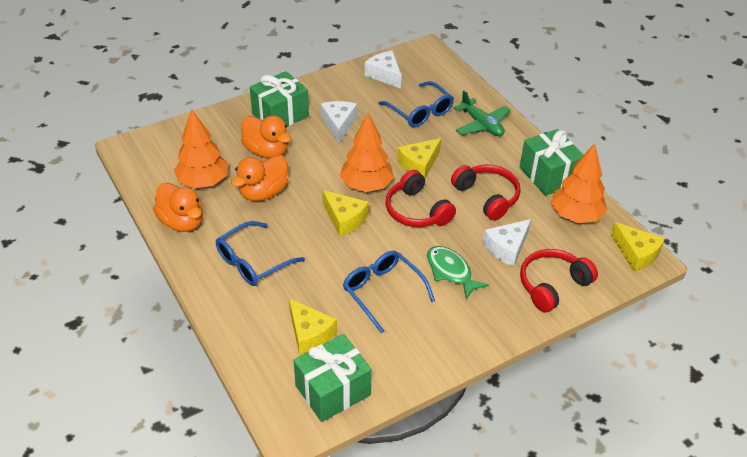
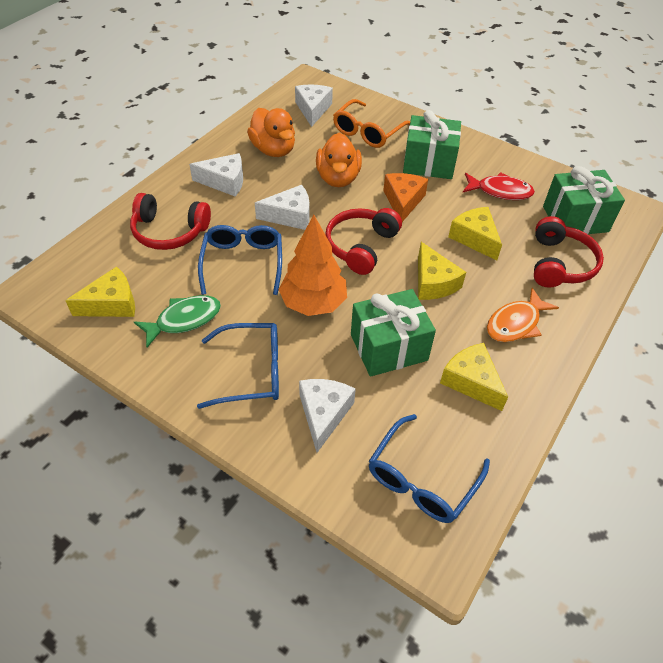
green plane: 1 -> 0
orange cheese: 0 -> 1
orange duck: 3 -> 2
orange fish: 0 -> 1
orange glasses: 0 -> 1
orange tree: 3 -> 1
red fish: 0 -> 1
white cheese: 3 -> 4

